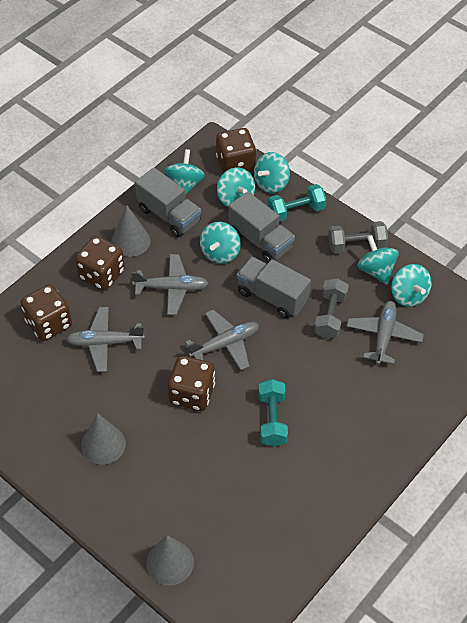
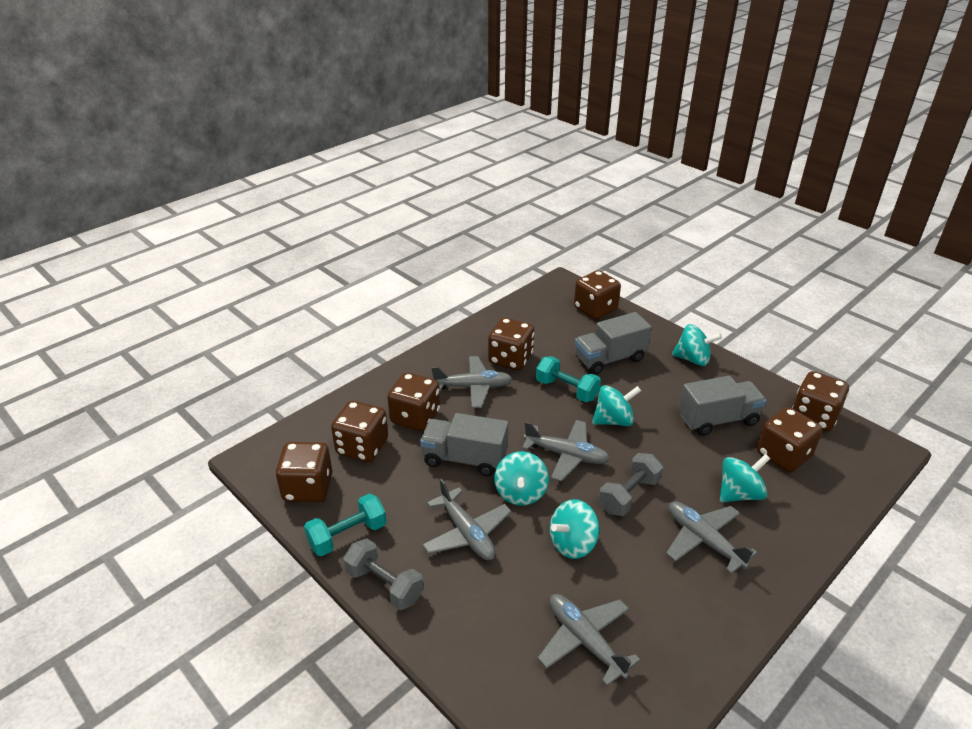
brown dice: 4 -> 7
grey cone: 3 -> 0
grey plane: 4 -> 5
turquoise spinning top: 6 -> 5

